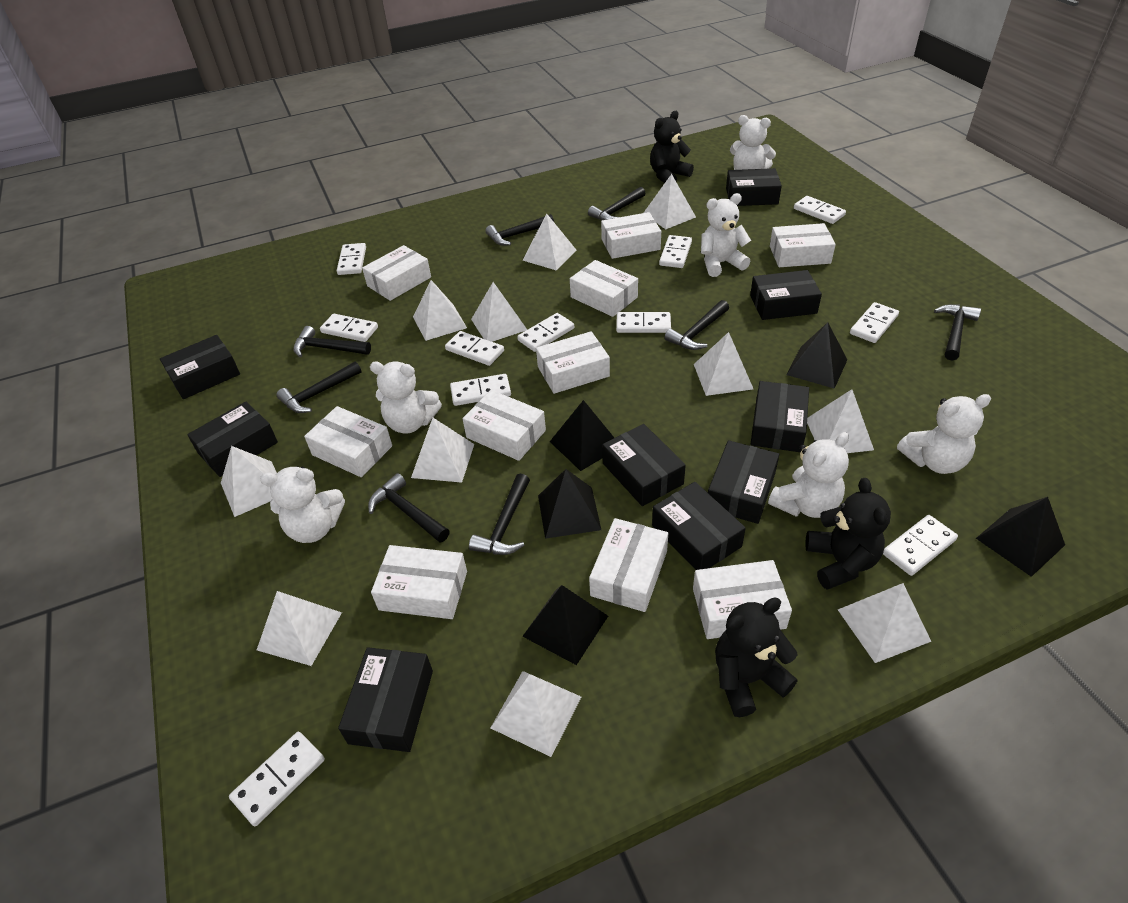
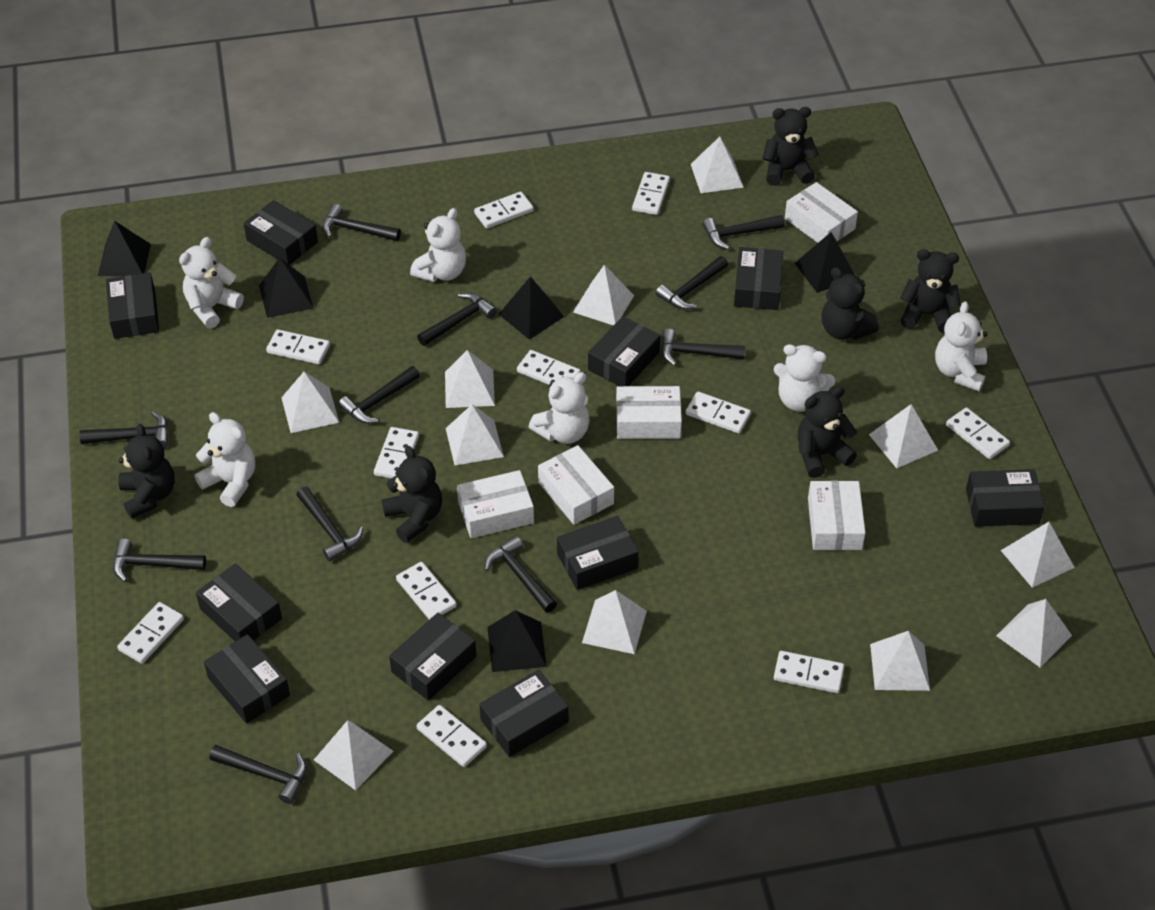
black box: 9 -> 10
black hammer: 8 -> 11
black teddy bear: 3 -> 6
white box: 10 -> 5

